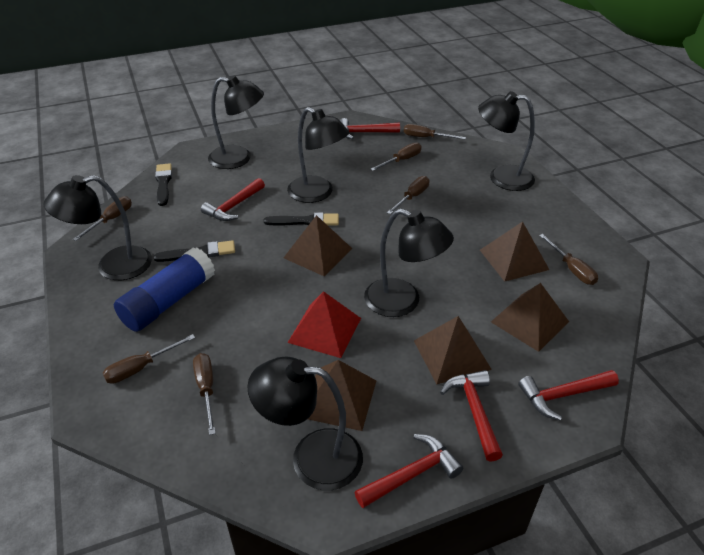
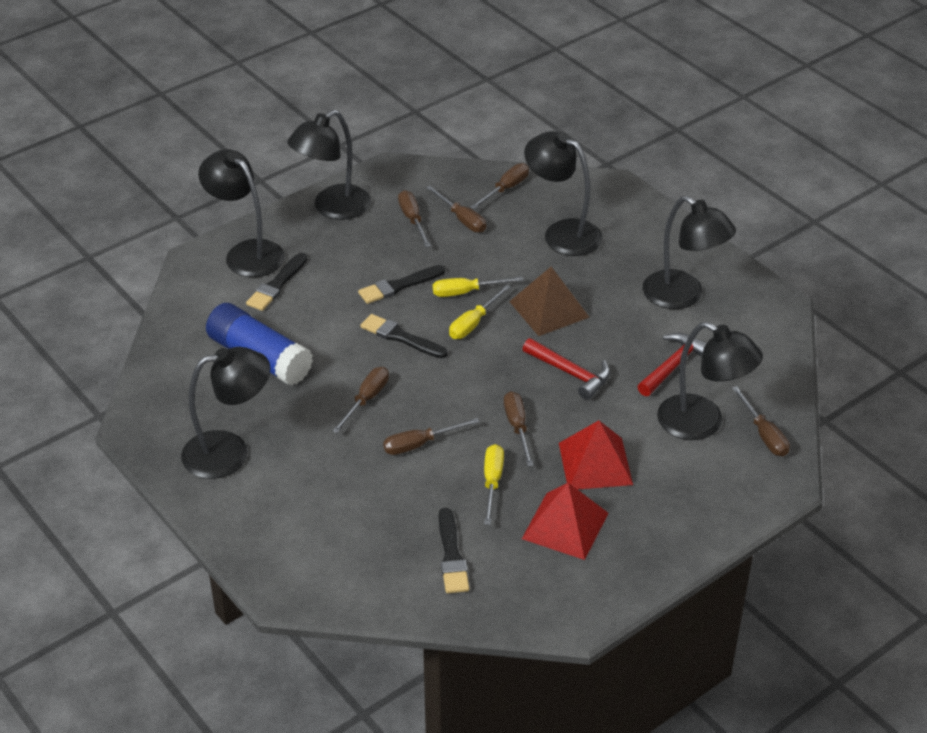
black brush: 3 -> 4
brown pyramid: 5 -> 1
red hammer: 5 -> 2
red pyramid: 1 -> 2
yellow screwdriver: 0 -> 3

